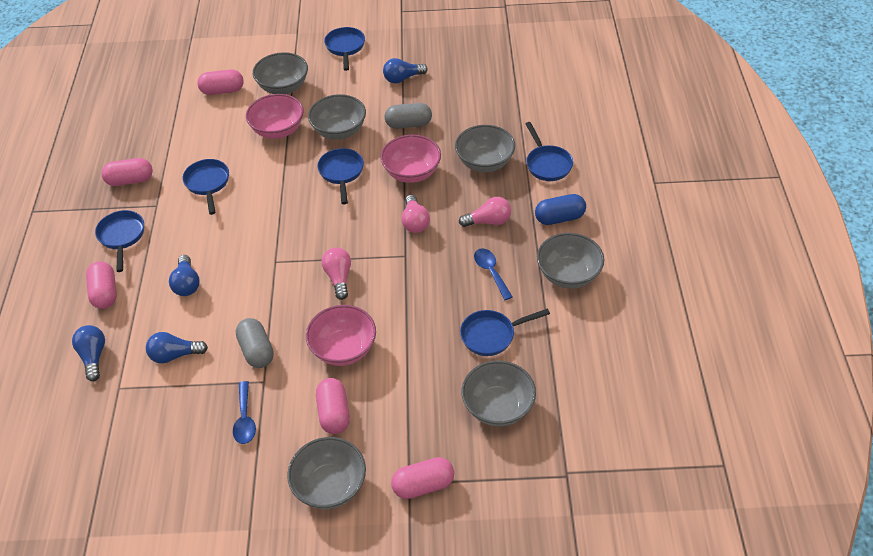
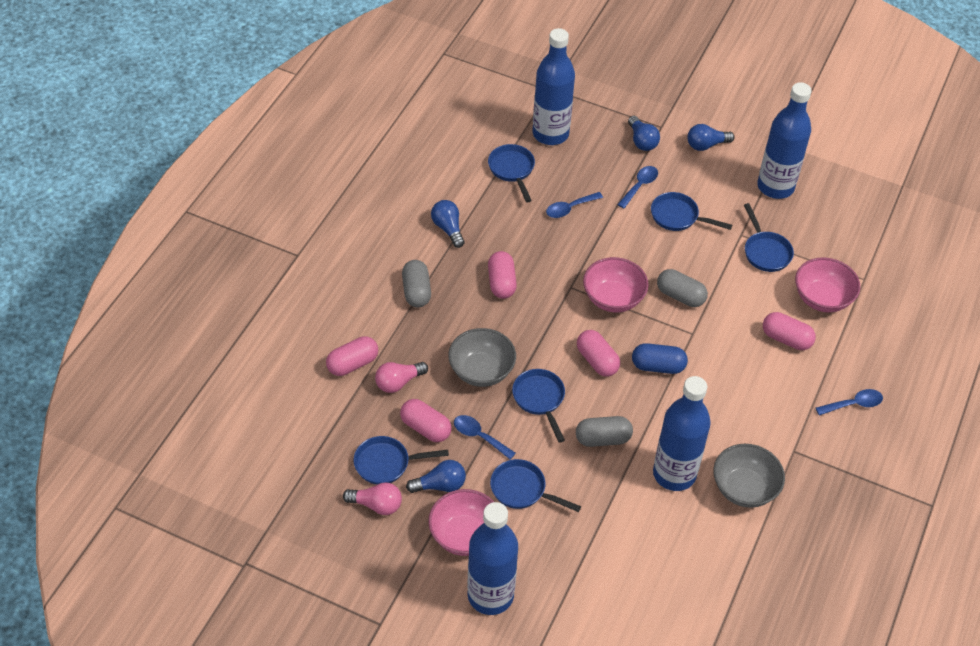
blue bottle: 0 -> 4
blue spoon: 2 -> 4
grey bowl: 6 -> 2
grey capsule: 2 -> 3
pink light bulb: 3 -> 2

